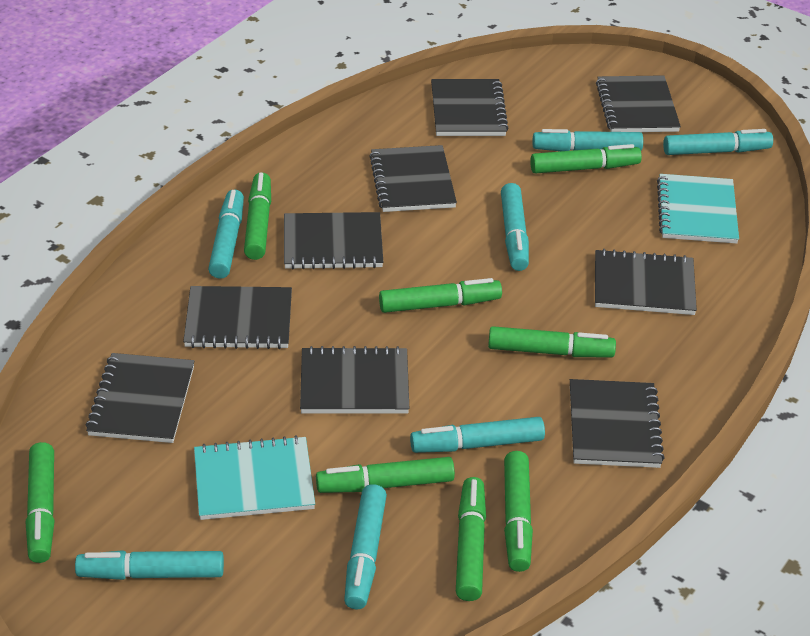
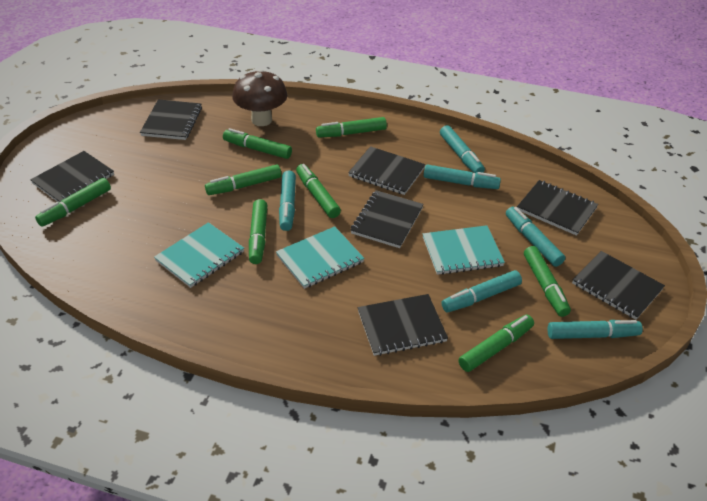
black notebook: 9 -> 7
brown mushroom: 0 -> 1
turquoise marker: 7 -> 6
turquoise notebook: 2 -> 3

